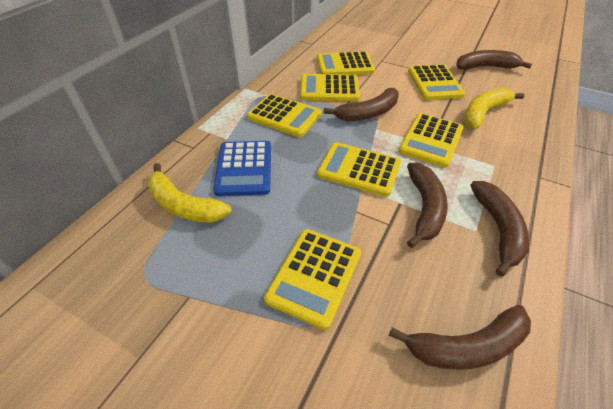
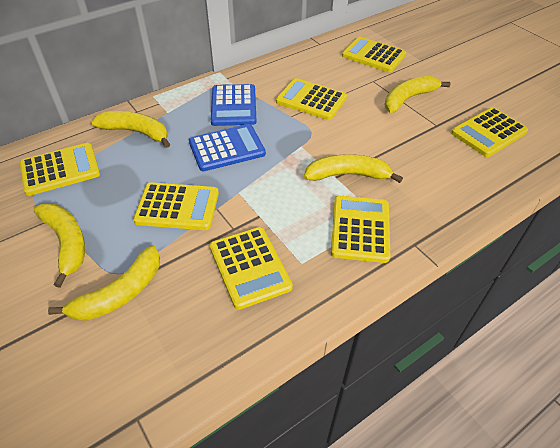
blue calculator: 1 -> 2
brown banana: 5 -> 0
yellow banana: 2 -> 5

